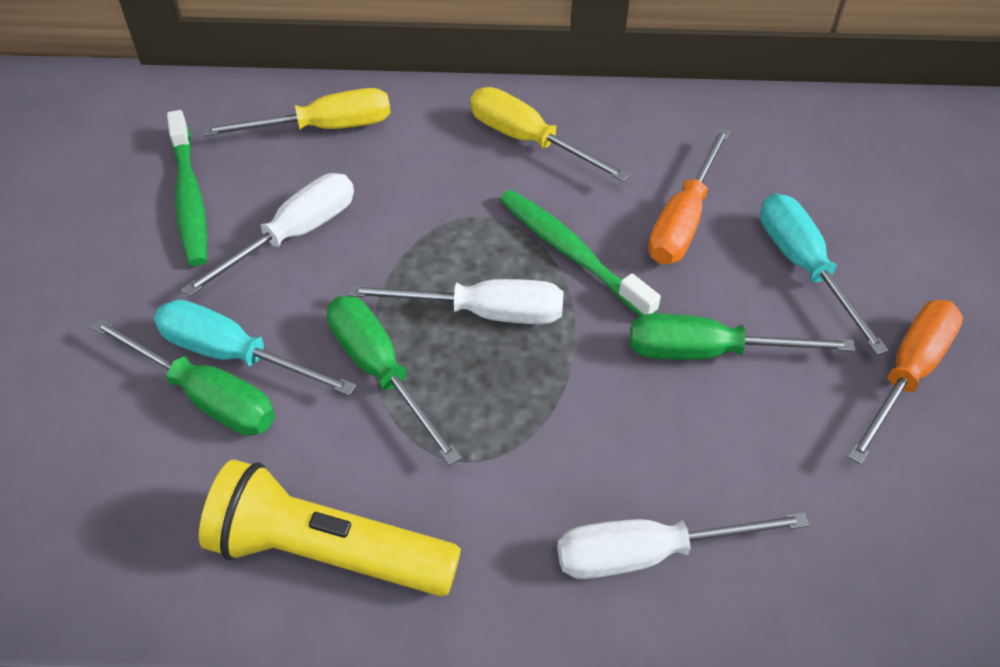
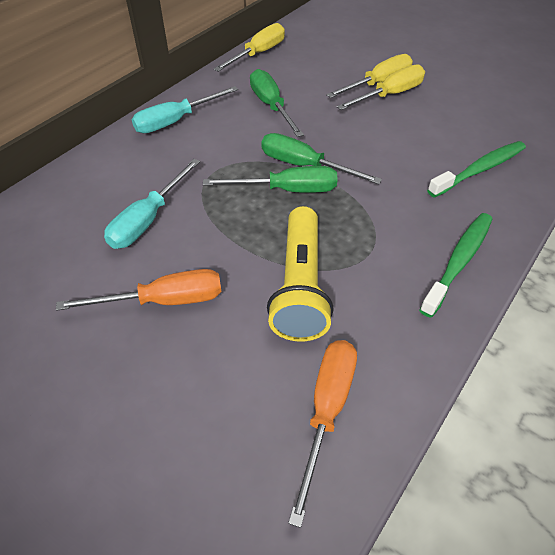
white screwdriver: 3 -> 0
yellow screwdriver: 2 -> 3

